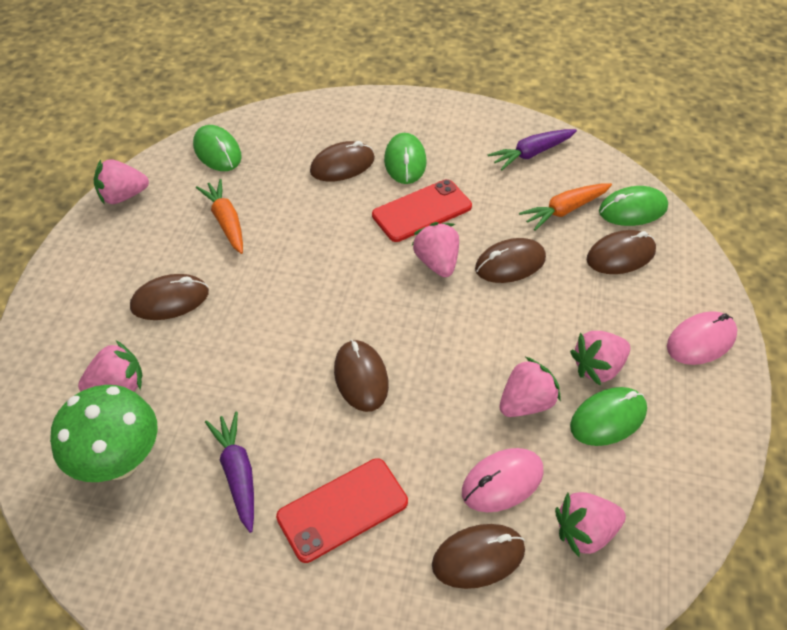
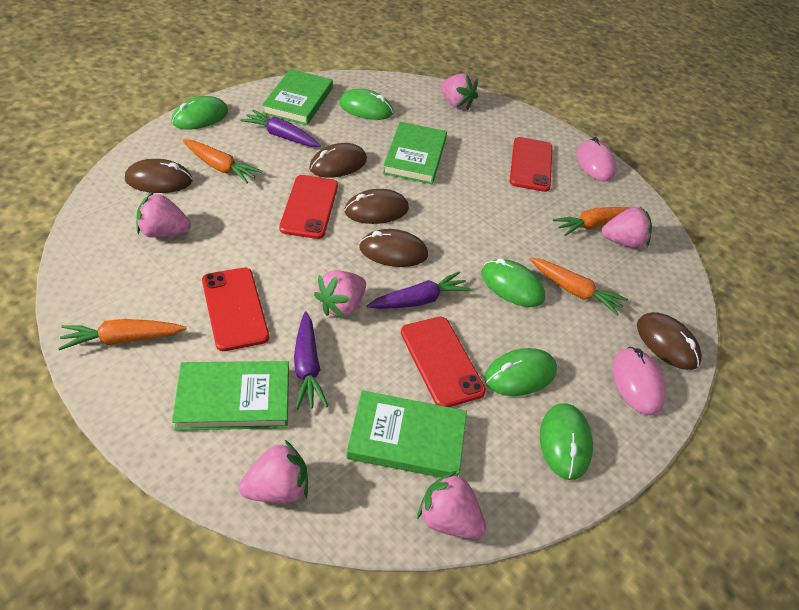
brown mouse: 6 -> 5
green book: 0 -> 4
green mouse: 4 -> 5
green mushroom: 1 -> 0
orange carrot: 2 -> 4
purple carrot: 2 -> 3
red phone: 2 -> 4

